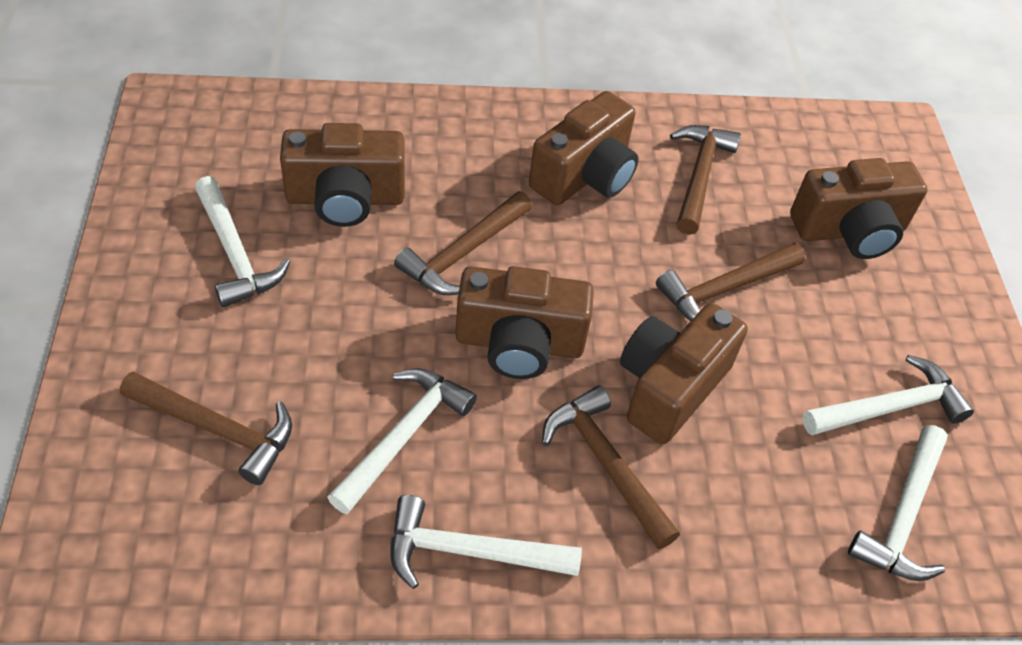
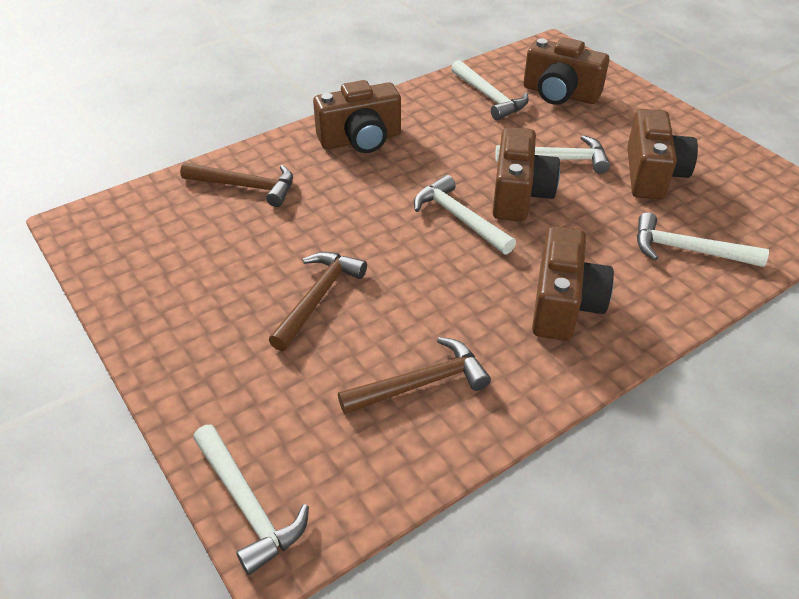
brown hammer: 5 -> 3

